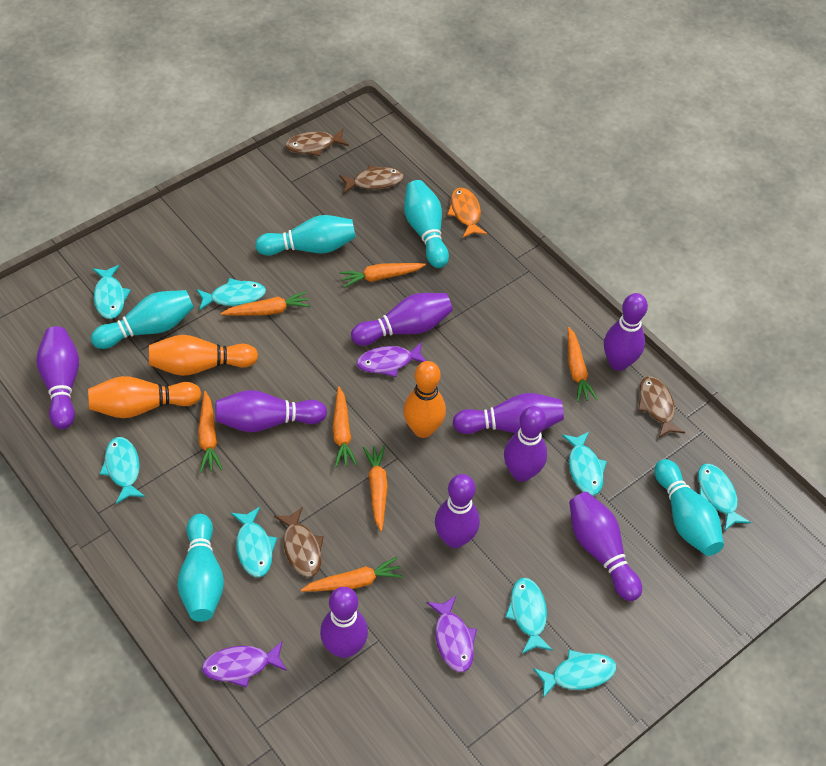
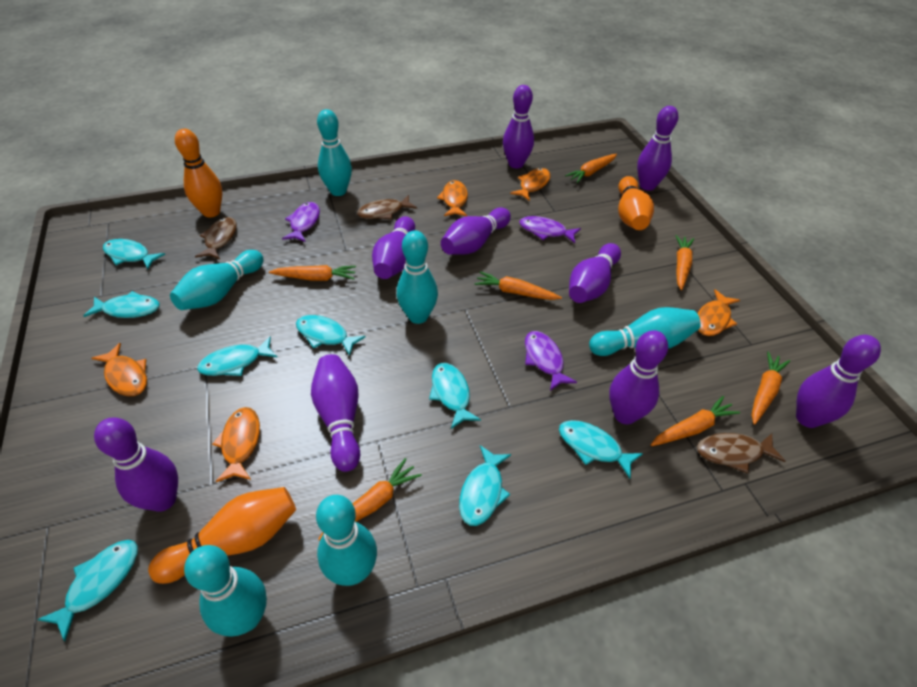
brown fish: 4 -> 3
orange fish: 1 -> 5
turquoise bowling pin: 5 -> 6

